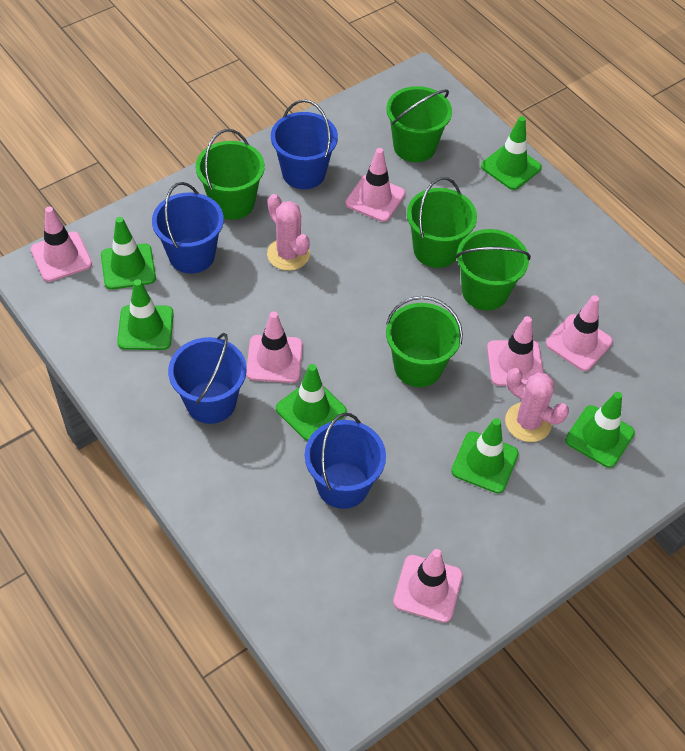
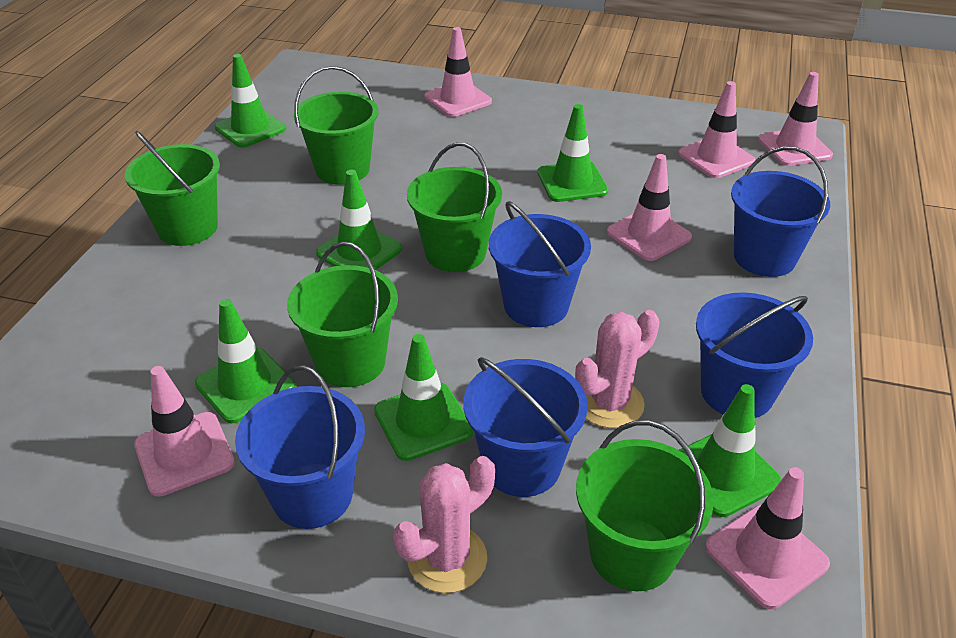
blue bucket: 4 -> 5

